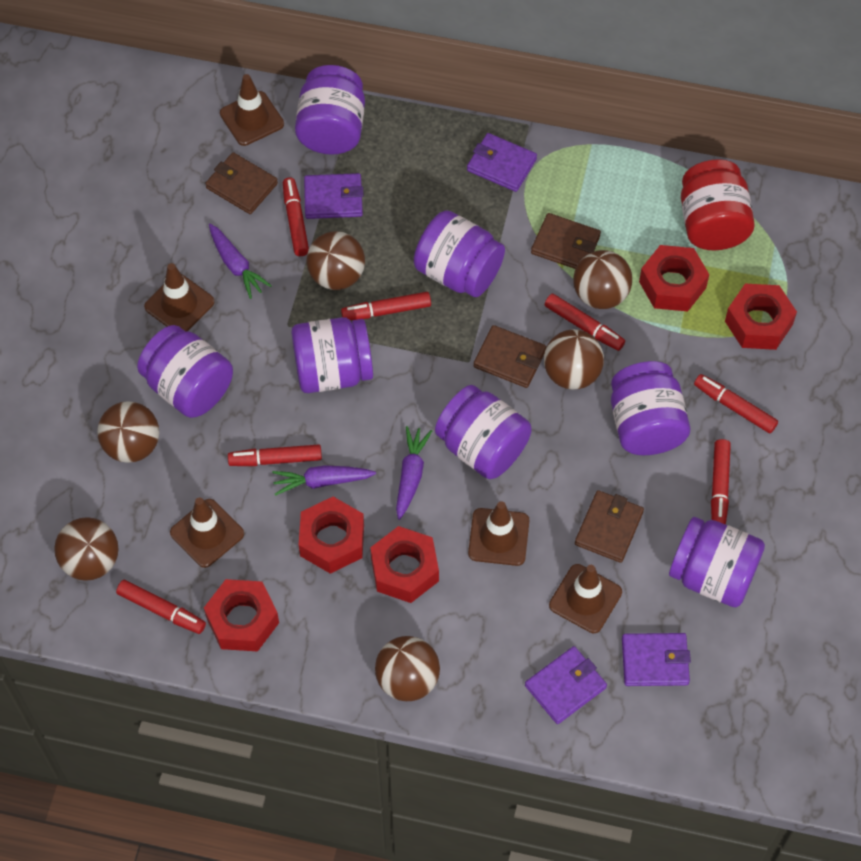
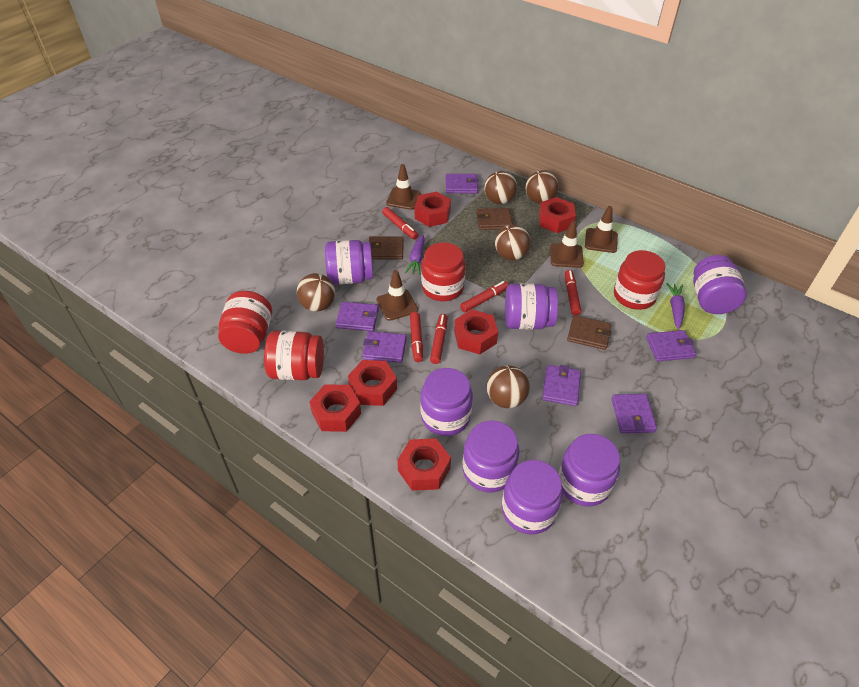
brown ball: 6 -> 5
brown traffic cone: 5 -> 4
brown wallet: 4 -> 3
purple carrot: 3 -> 2
purple wallet: 4 -> 6
red jar: 1 -> 4
red marker: 7 -> 5
red nut: 5 -> 6

